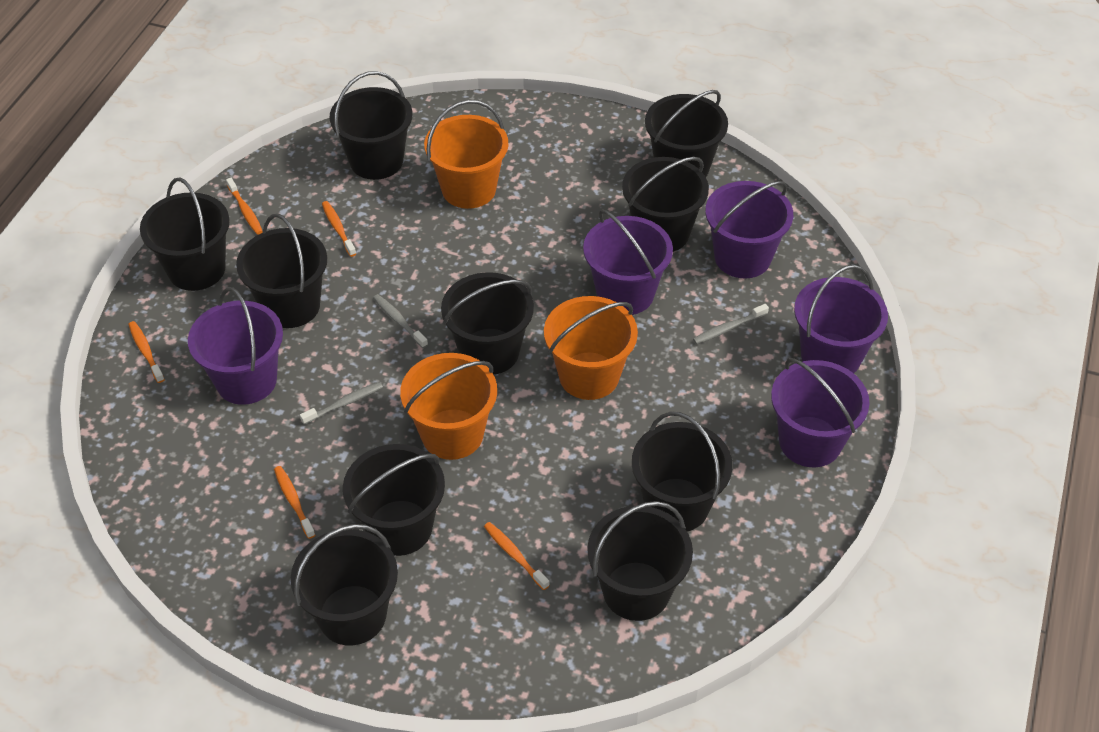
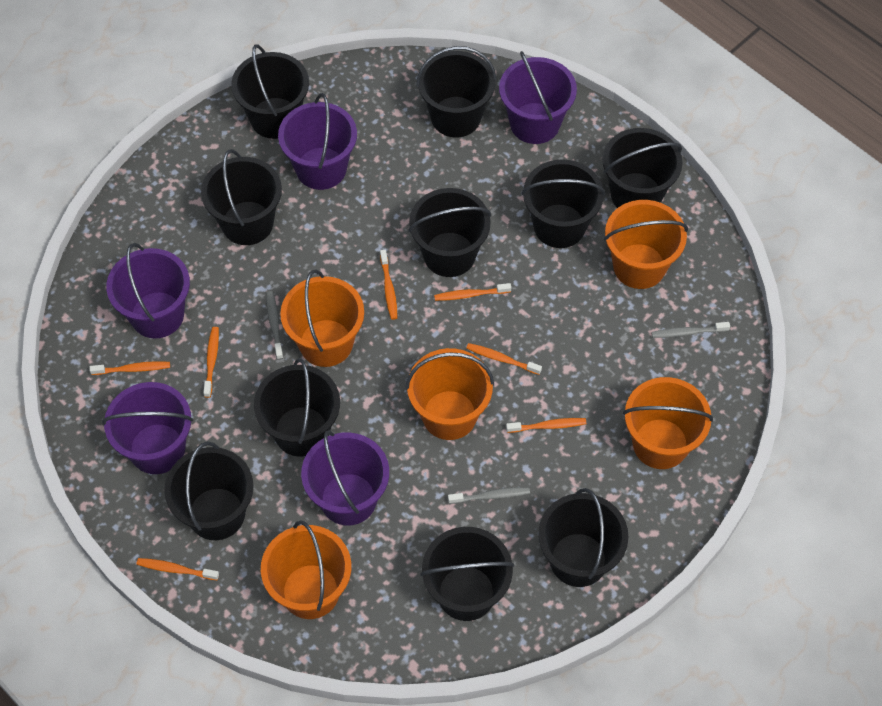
orange bucket: 3 -> 5
orange toothbrush: 5 -> 7

